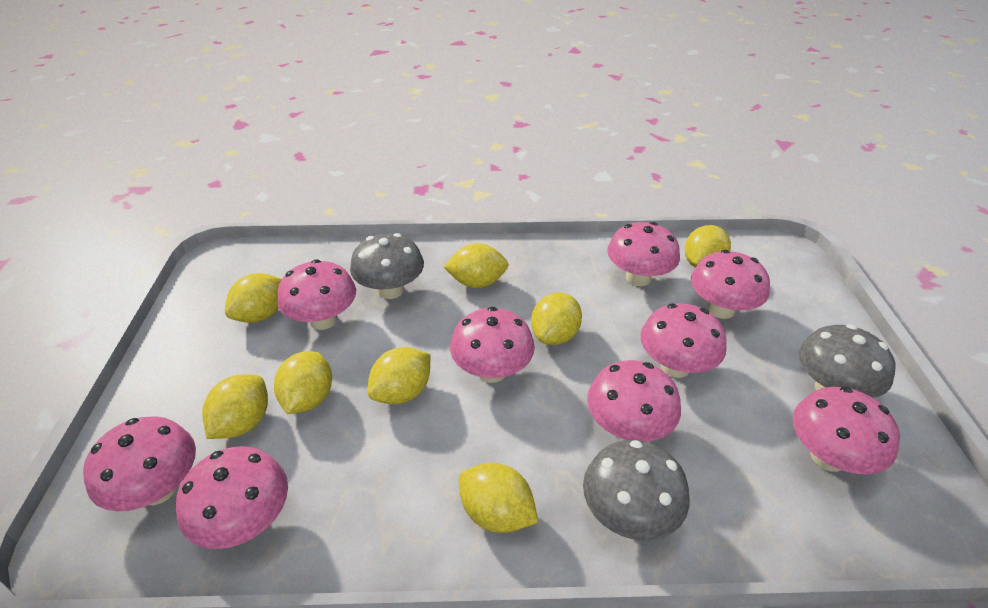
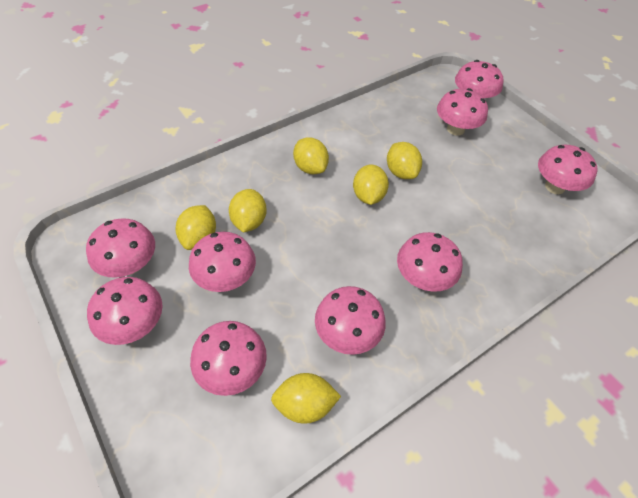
grey mushroom: 3 -> 0
yellow lemon: 8 -> 6

